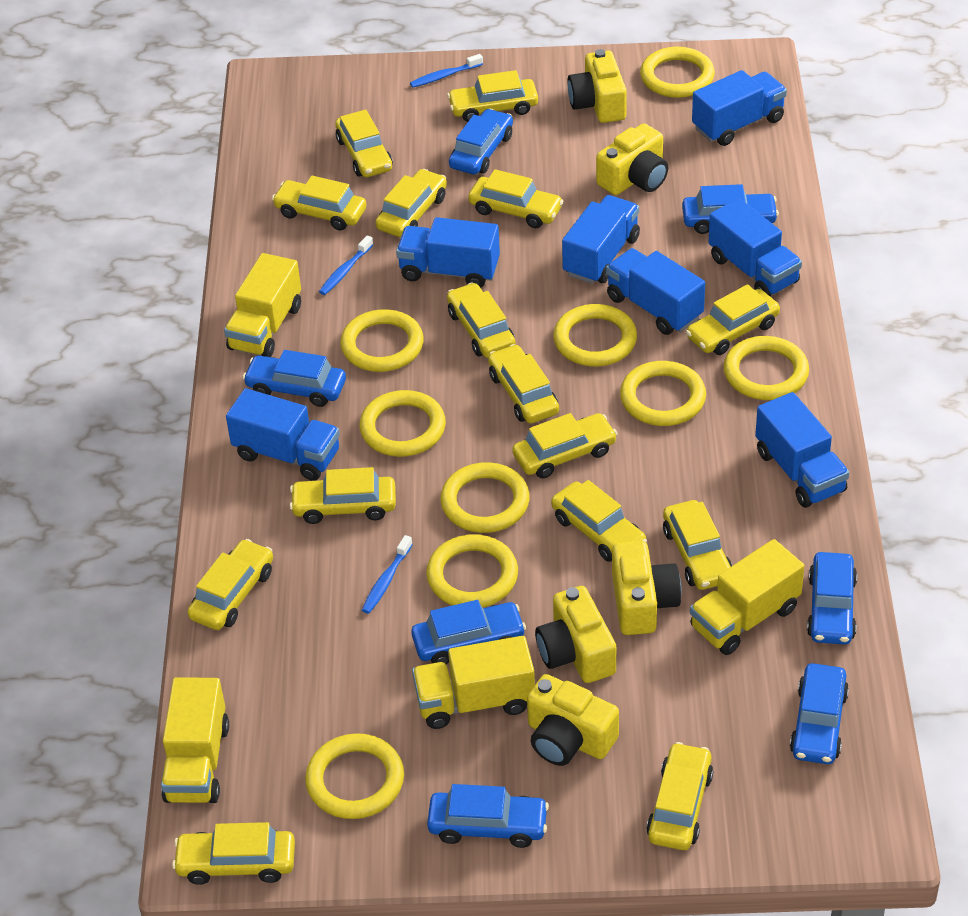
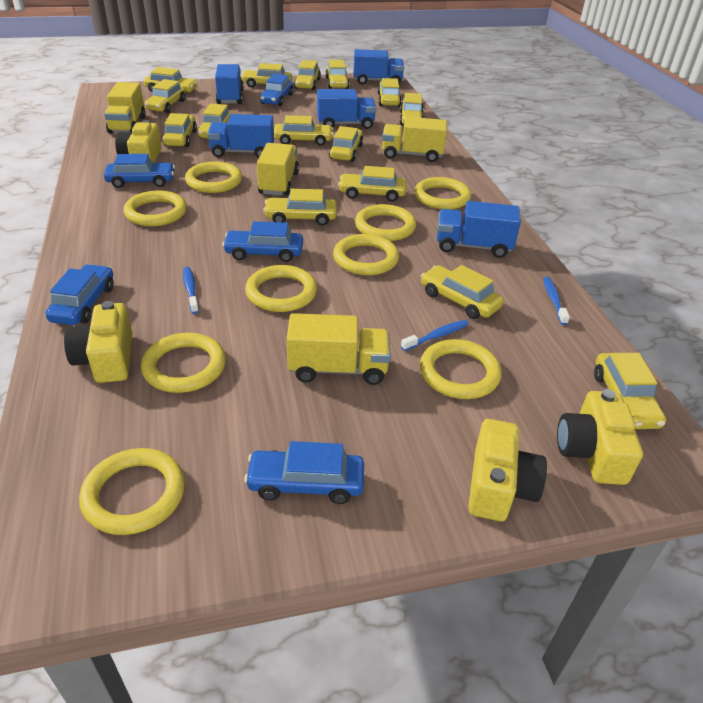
blue car: 7 -> 5
blue truck: 7 -> 5
yellow camera: 5 -> 4

